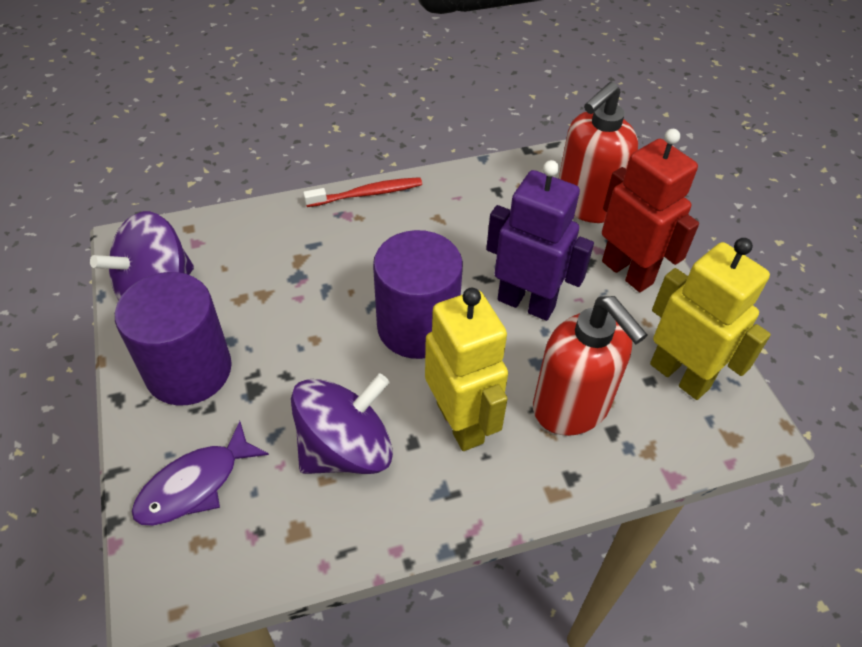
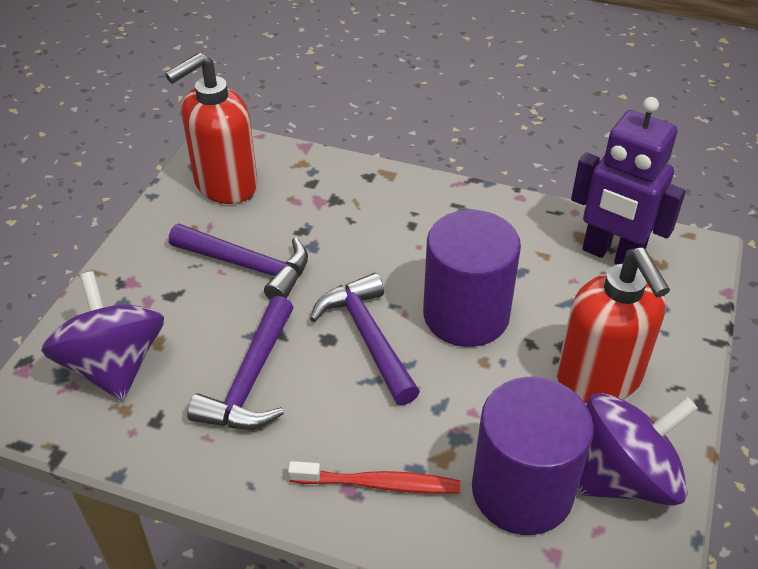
purple fish: 1 -> 0
purple hammer: 0 -> 3
red robot: 1 -> 0
yellow robot: 2 -> 0

